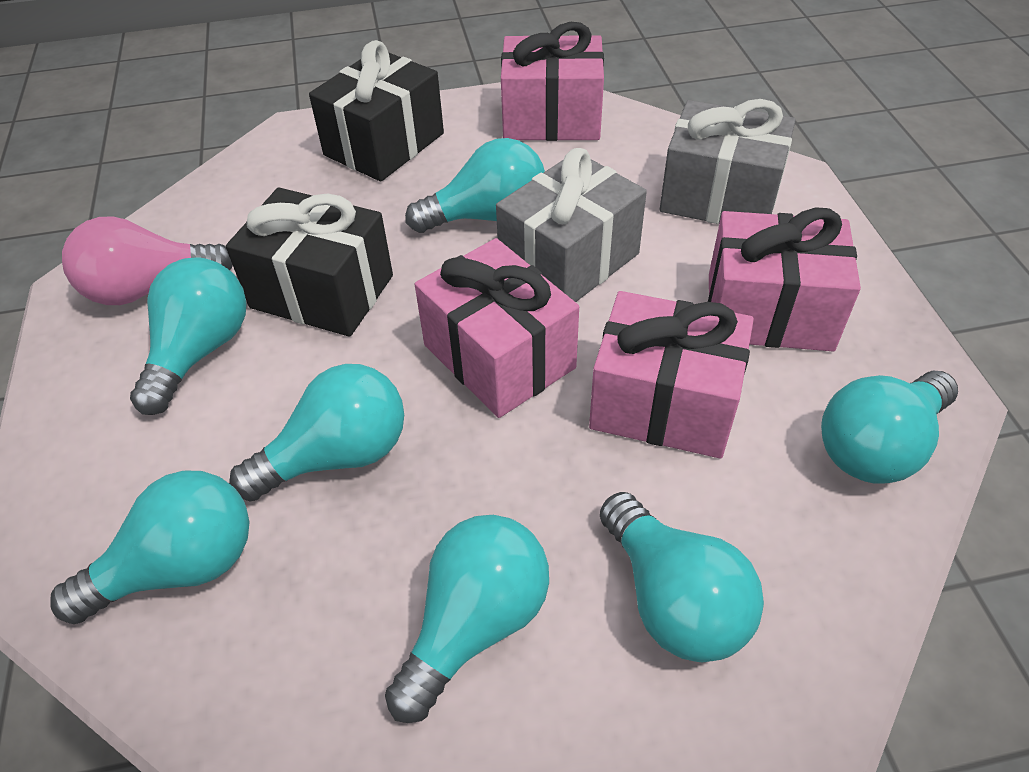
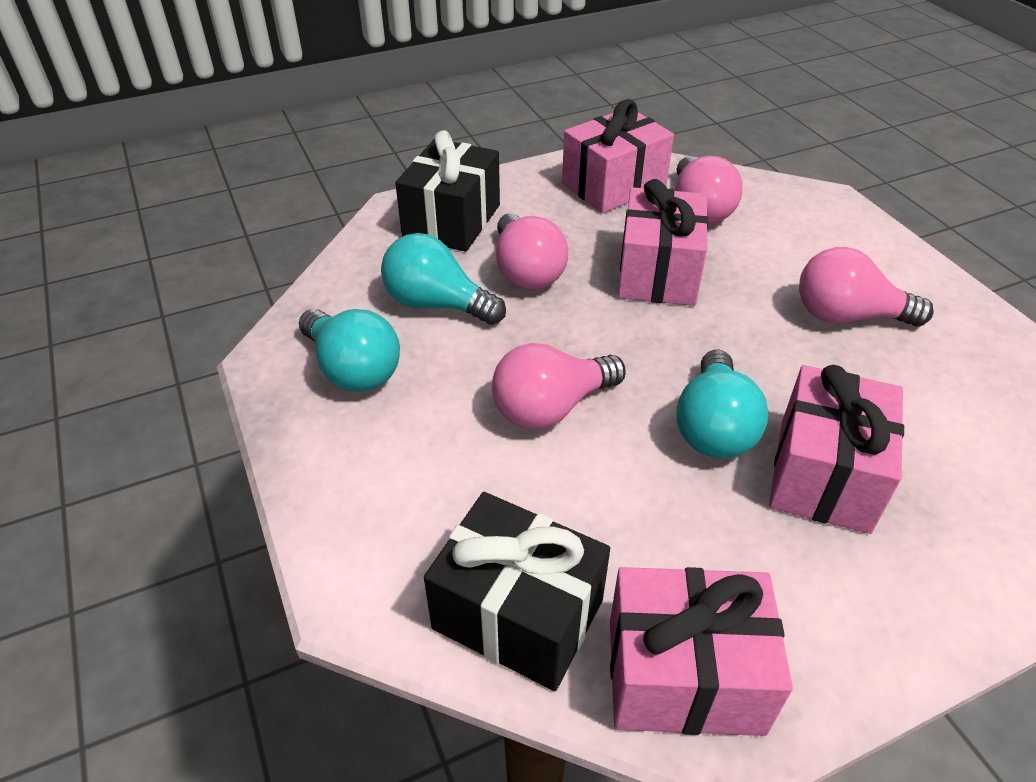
grey gift: 2 -> 0
pink light bulb: 1 -> 4
turquoise light bulb: 7 -> 3

